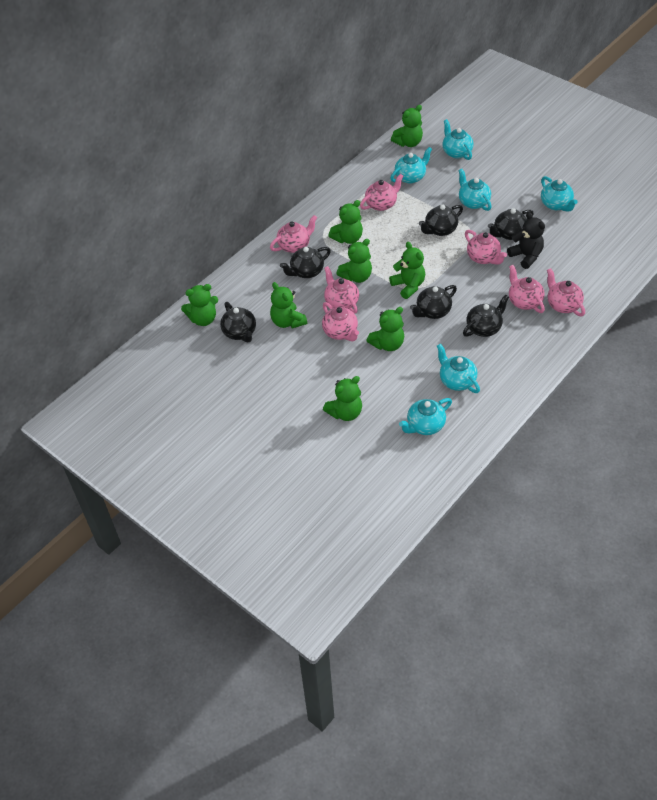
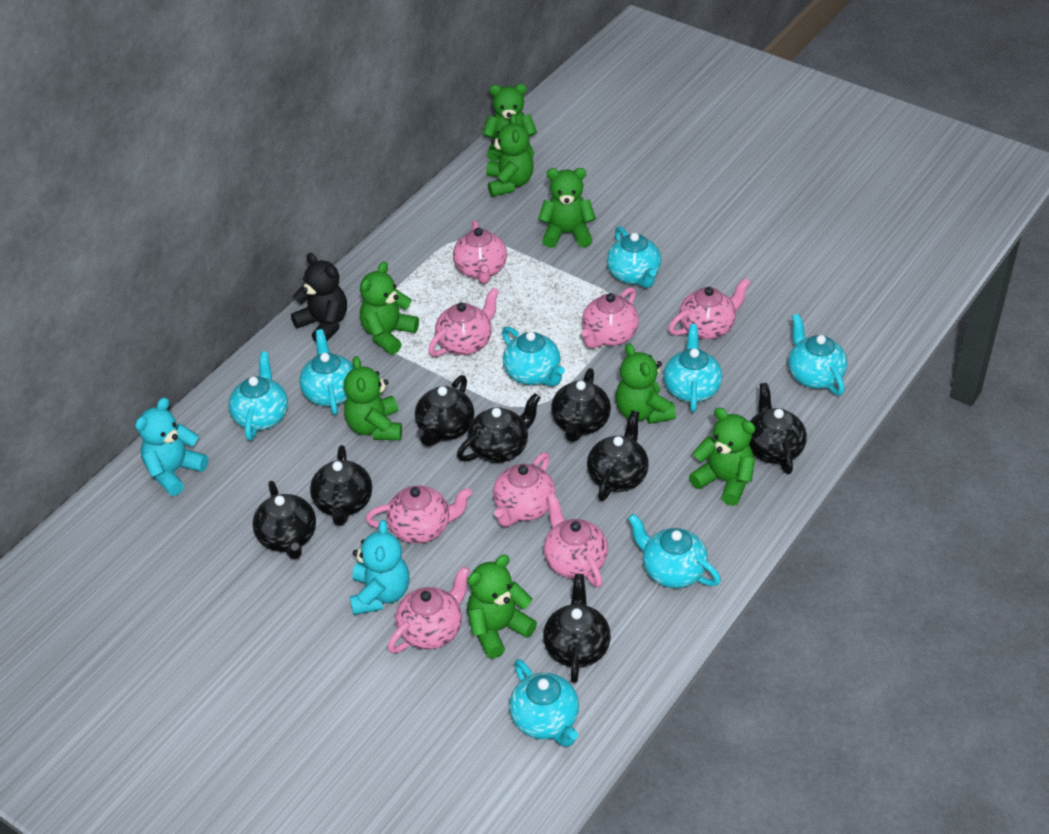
black teapot: 6 -> 8
pink teapot: 7 -> 8
turquoise teapot: 6 -> 8
turquoise teddy bear: 0 -> 2

